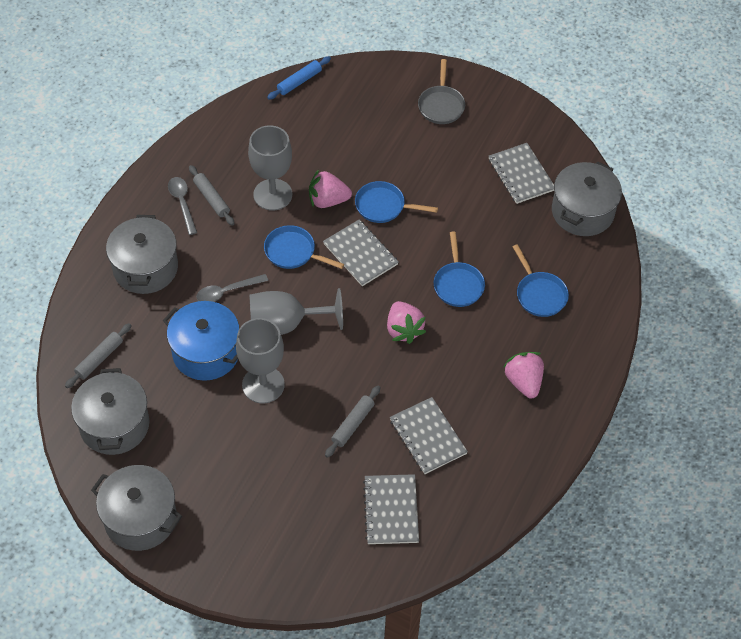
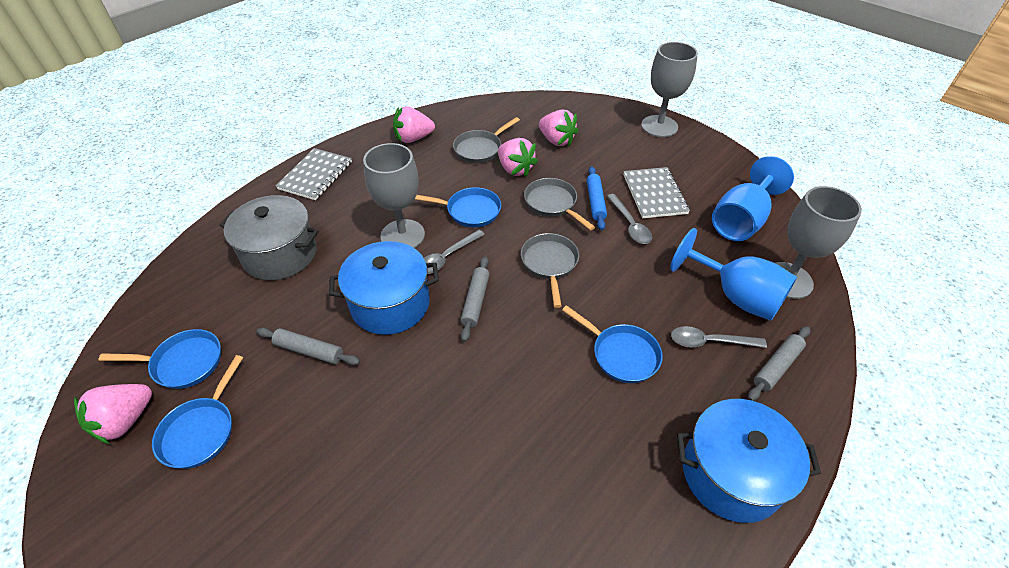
blue goblet: 0 -> 2
blue pot: 1 -> 2
grey notebook: 4 -> 2
grey pan: 1 -> 3
grey pot: 4 -> 1
grey spoon: 2 -> 3
pink strawberry: 3 -> 4

